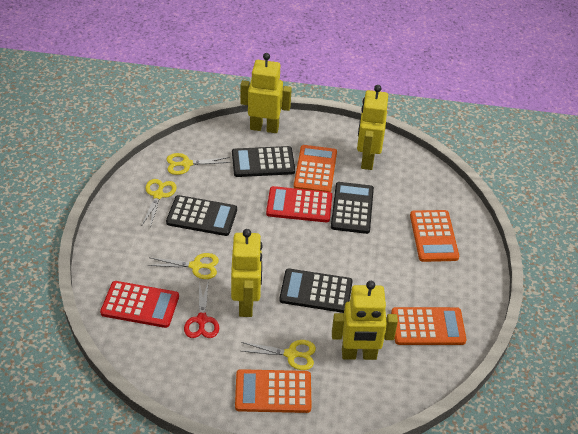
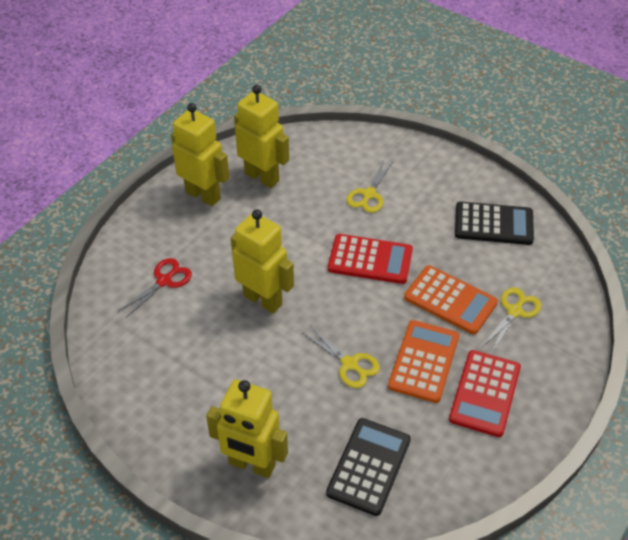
black calculator: 4 -> 2
orange calculator: 4 -> 2
yellow scissors: 4 -> 3

